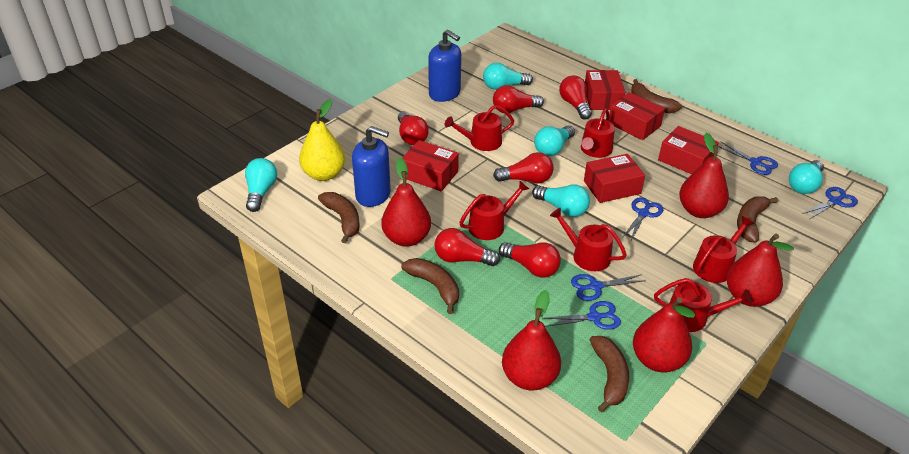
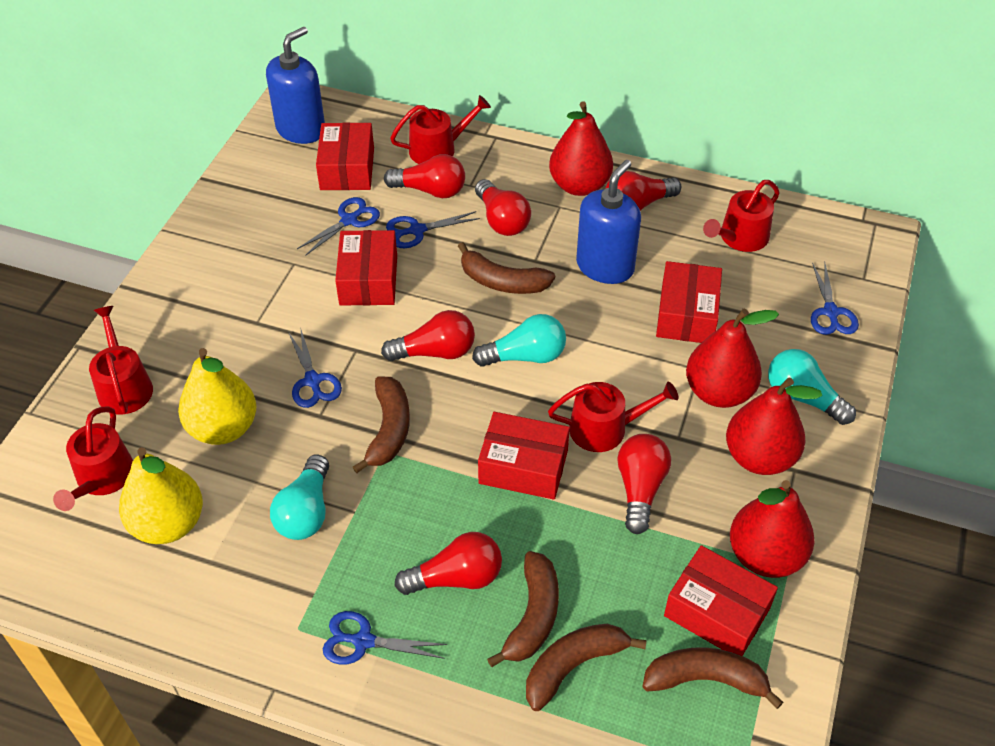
red pear: 5 -> 4
red watering can: 6 -> 5
turquoise light bulb: 5 -> 3
yellow pear: 1 -> 2

